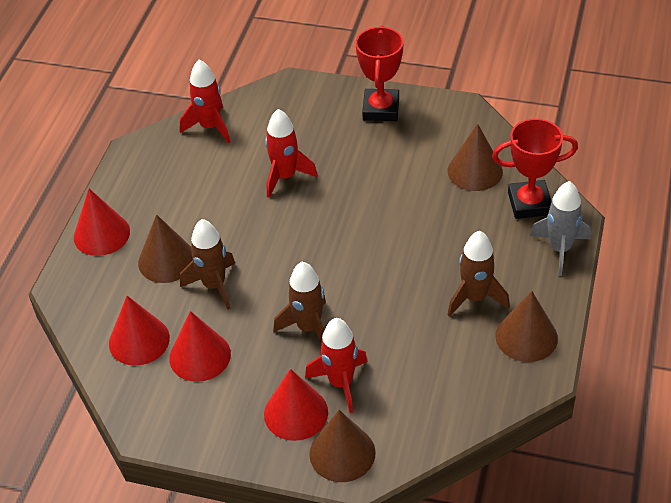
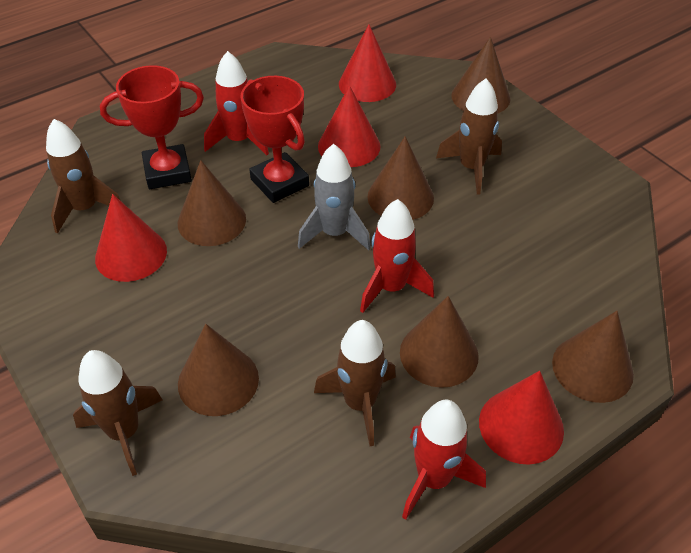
brown cone: 4 -> 6
brown rocket: 3 -> 4

